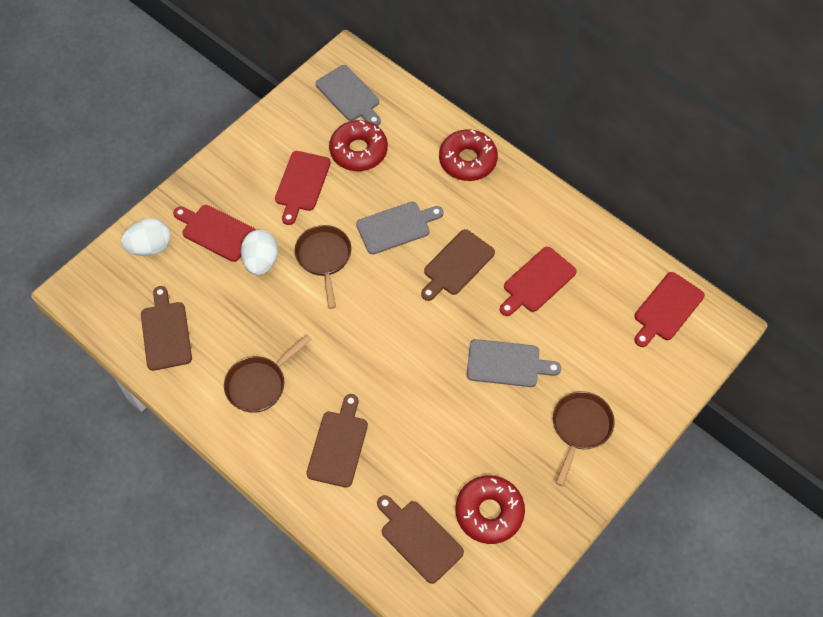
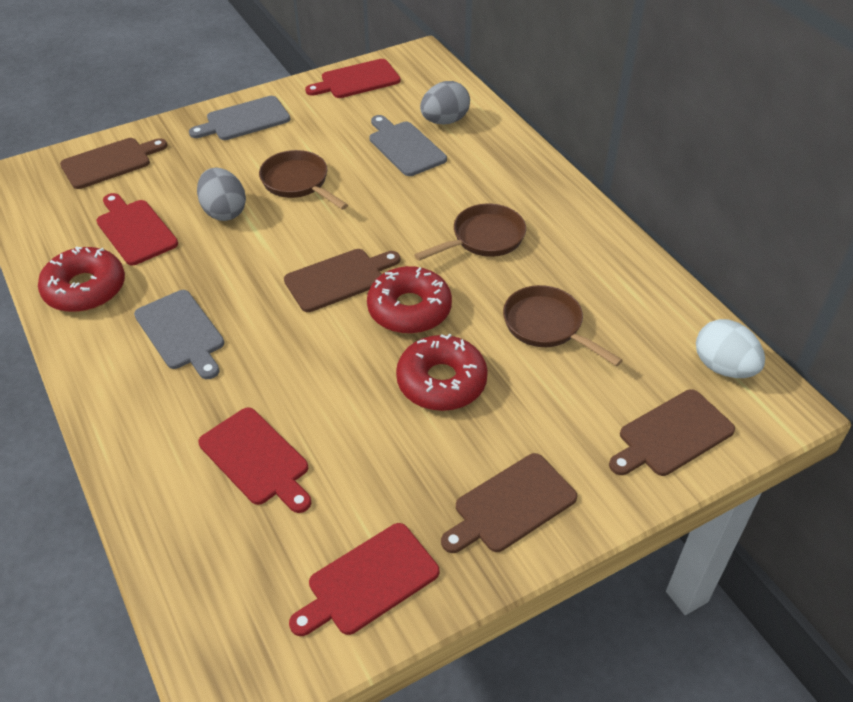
grey egg: 0 -> 2
white egg: 2 -> 1

